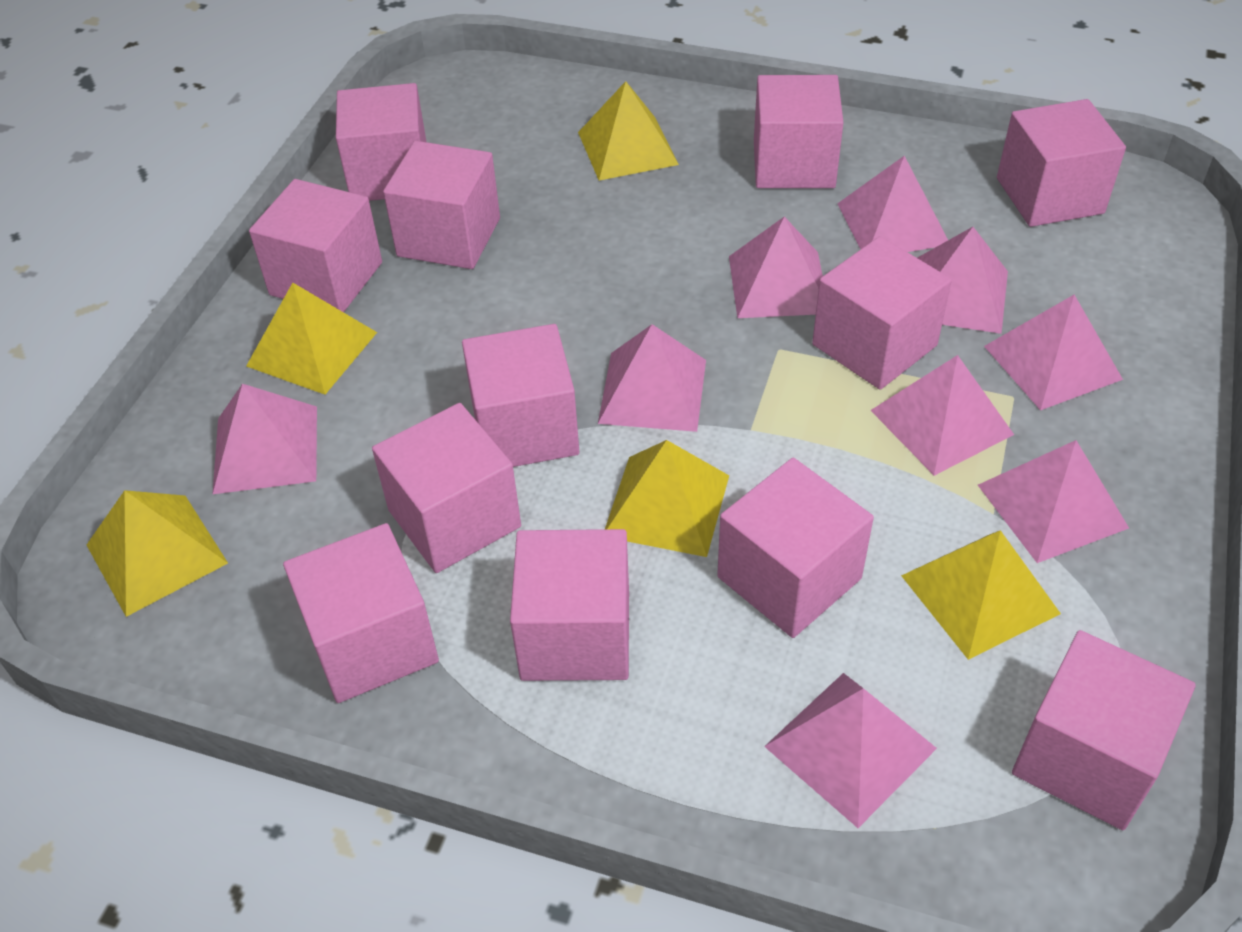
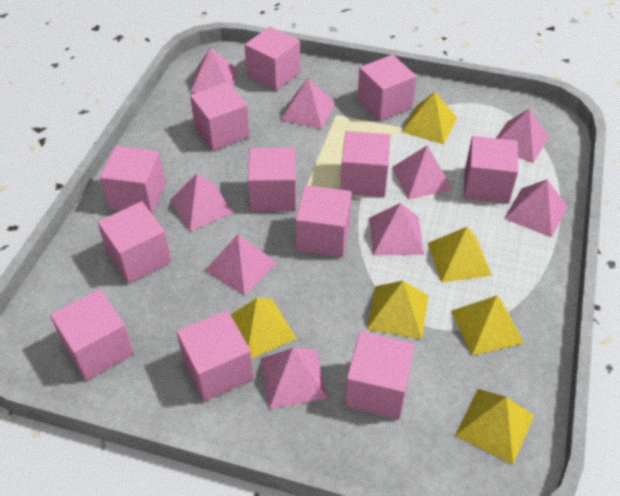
yellow pyramid: 5 -> 6

